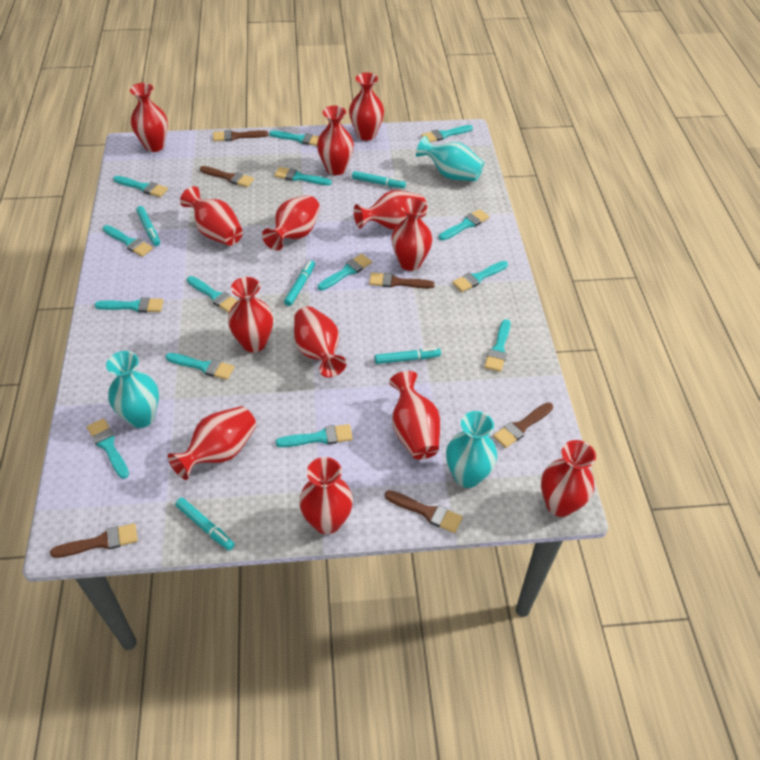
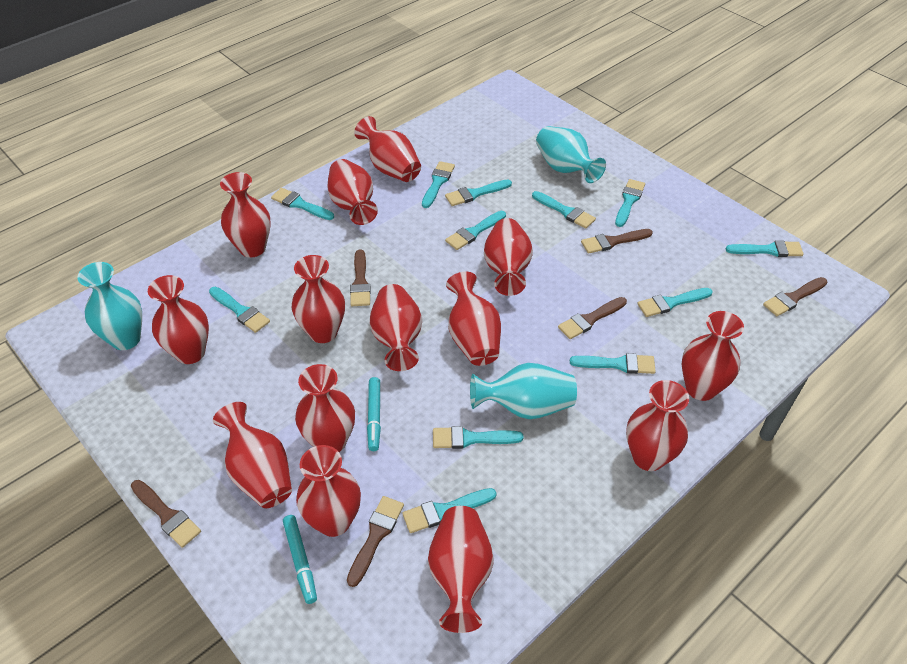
red vase: 13 -> 14
turquoise brush: 14 -> 12
turquoise marker: 5 -> 2

